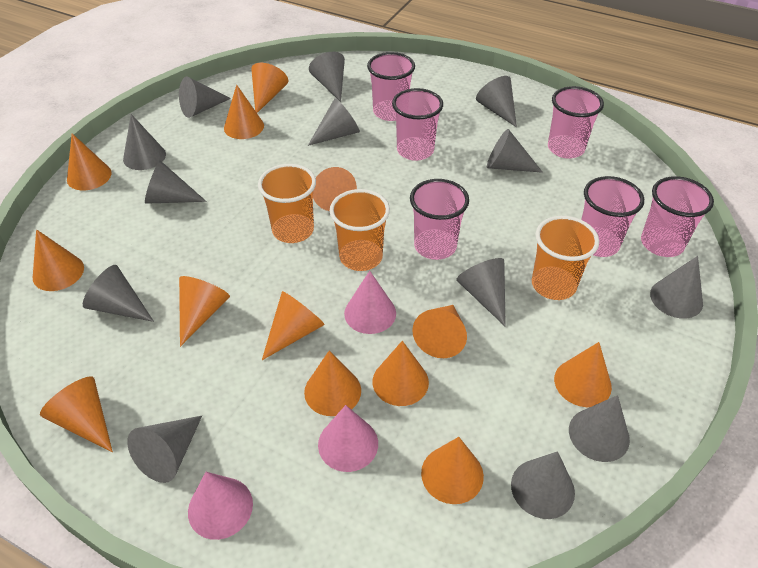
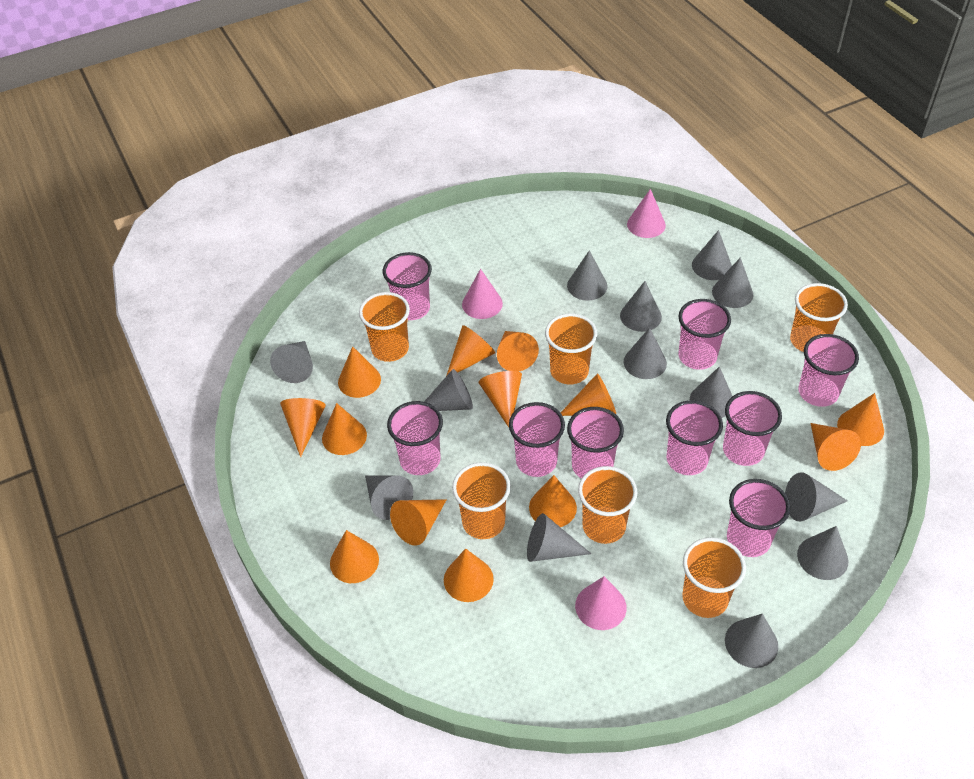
orange cup: 3 -> 6
pink cup: 6 -> 9

